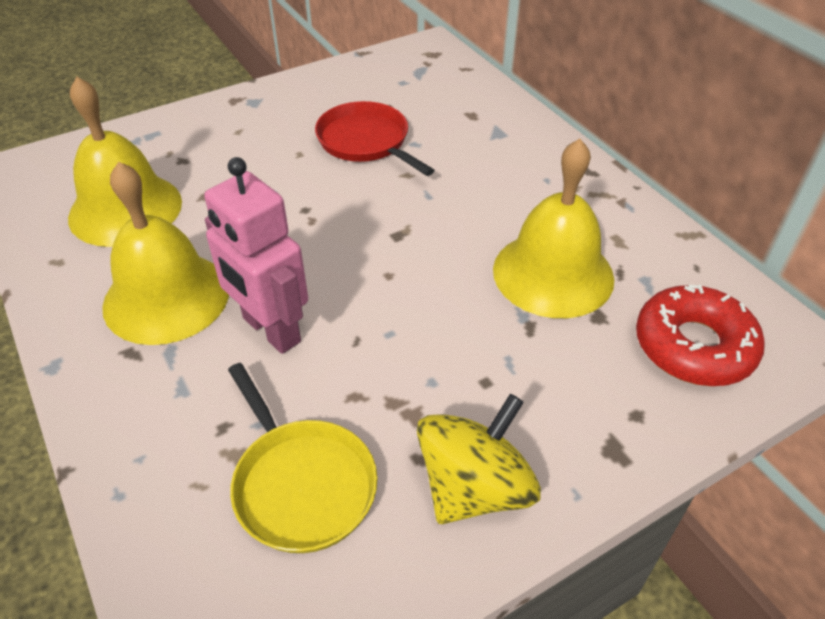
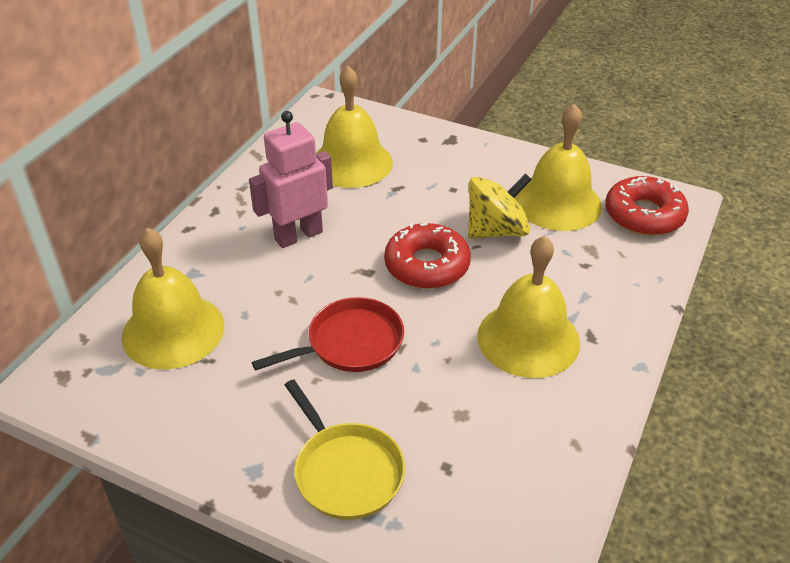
red donut: 1 -> 2
yellow bell: 3 -> 4

